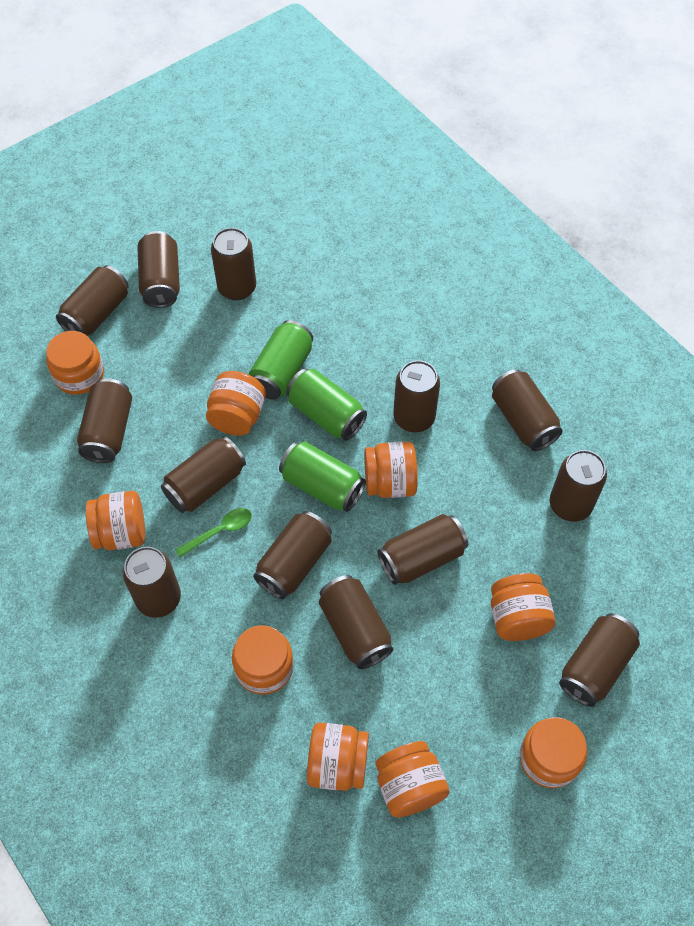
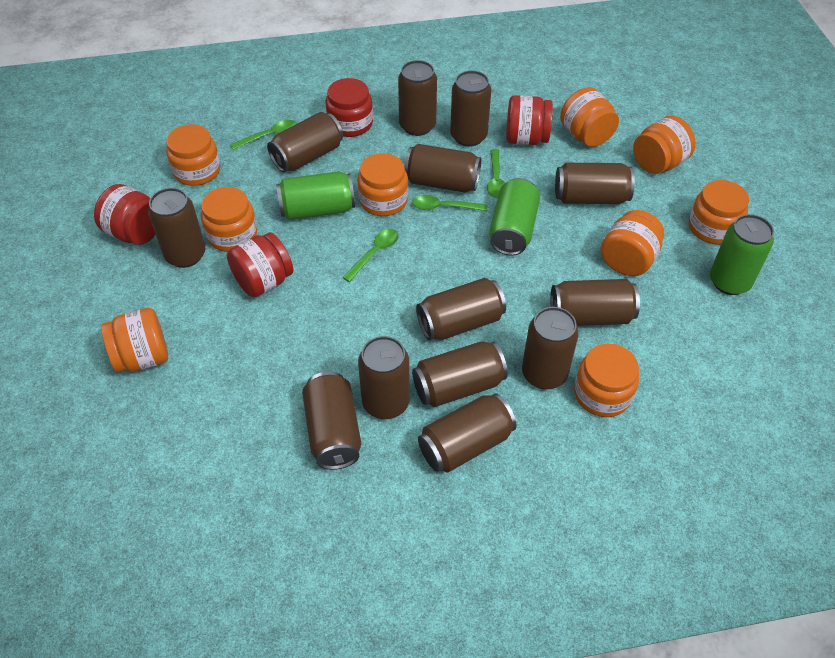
green spoon: 1 -> 4
red jar: 0 -> 4

